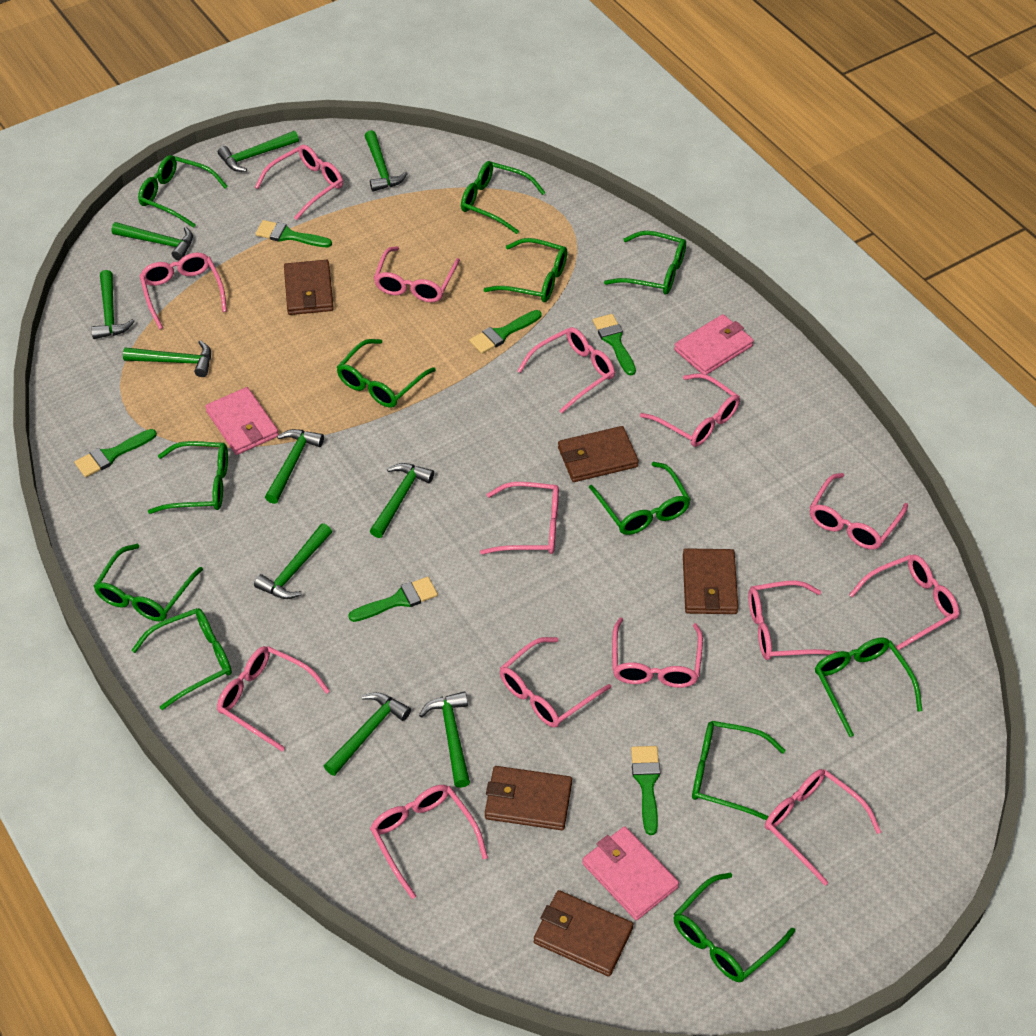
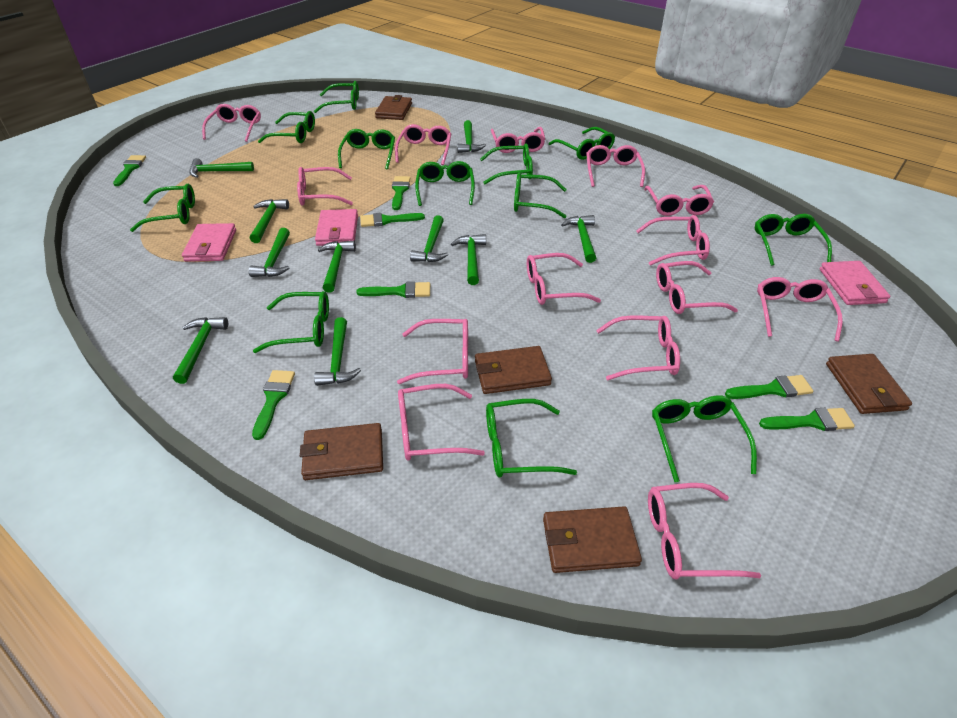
green brush: 6 -> 7

